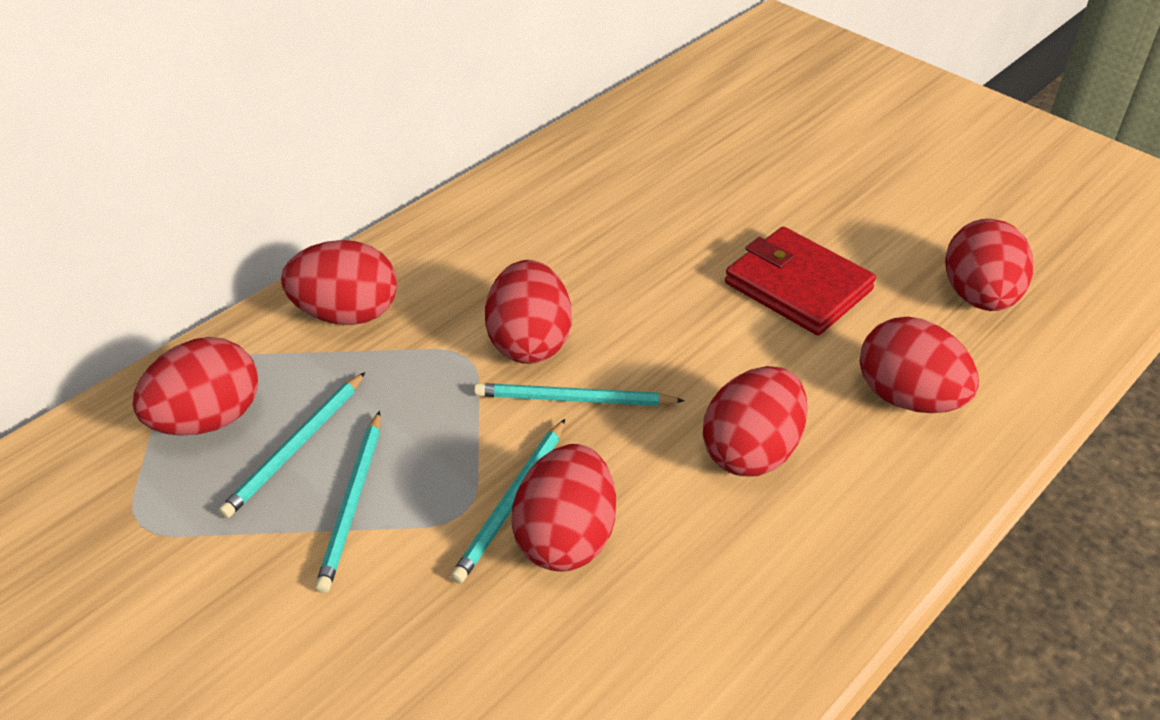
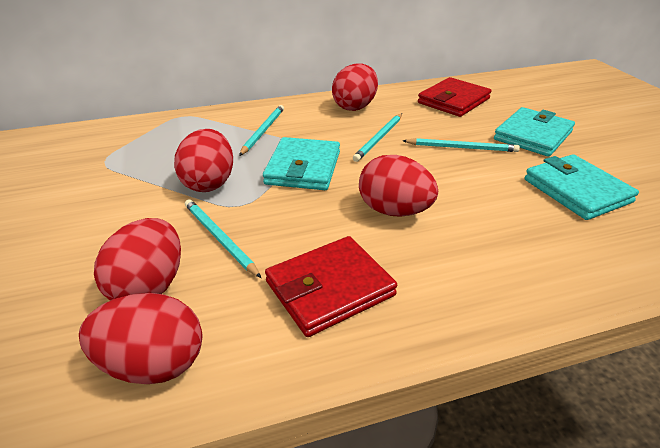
red egg: 7 -> 5
red wallet: 1 -> 2
turquoise wallet: 0 -> 3

